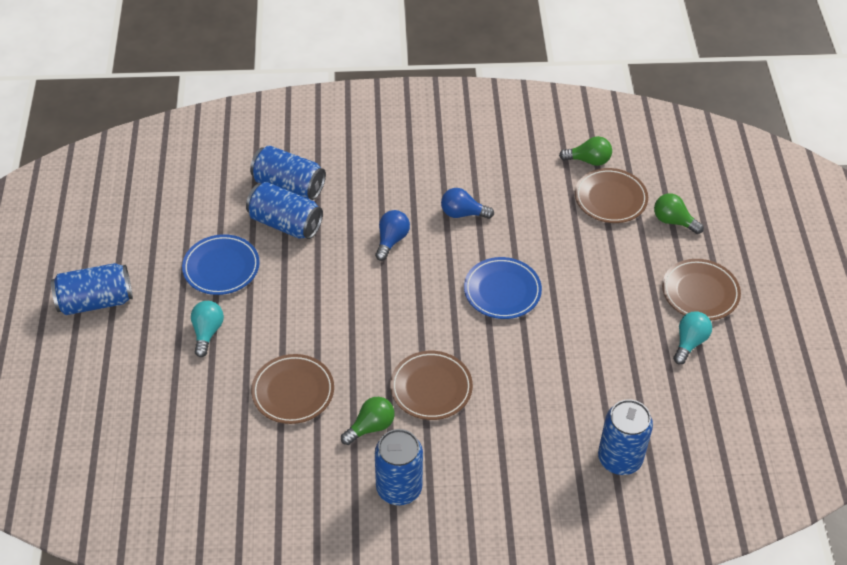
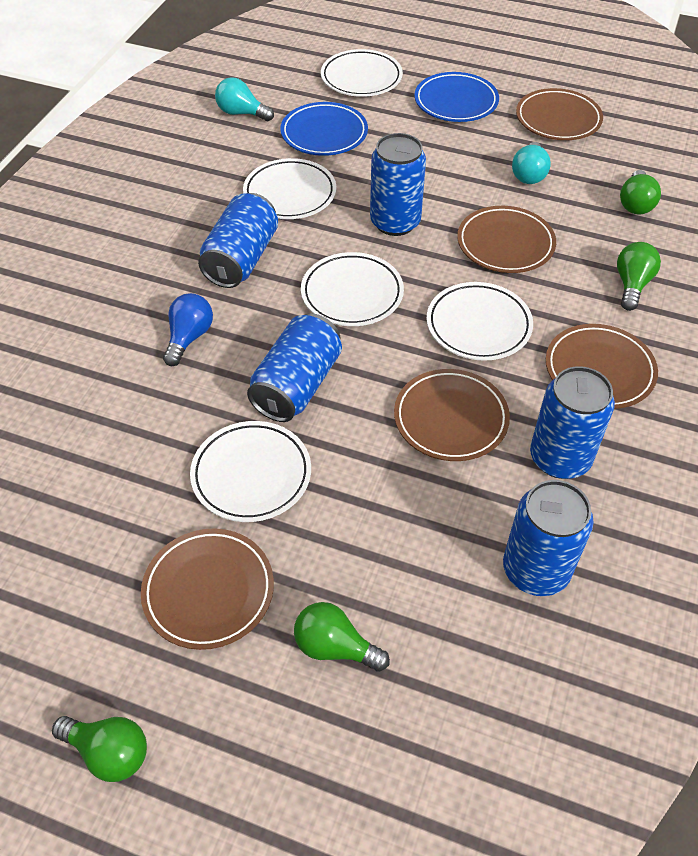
blue light bulb: 2 -> 1
brown plate: 4 -> 5
green light bulb: 3 -> 4
white plate: 0 -> 5

